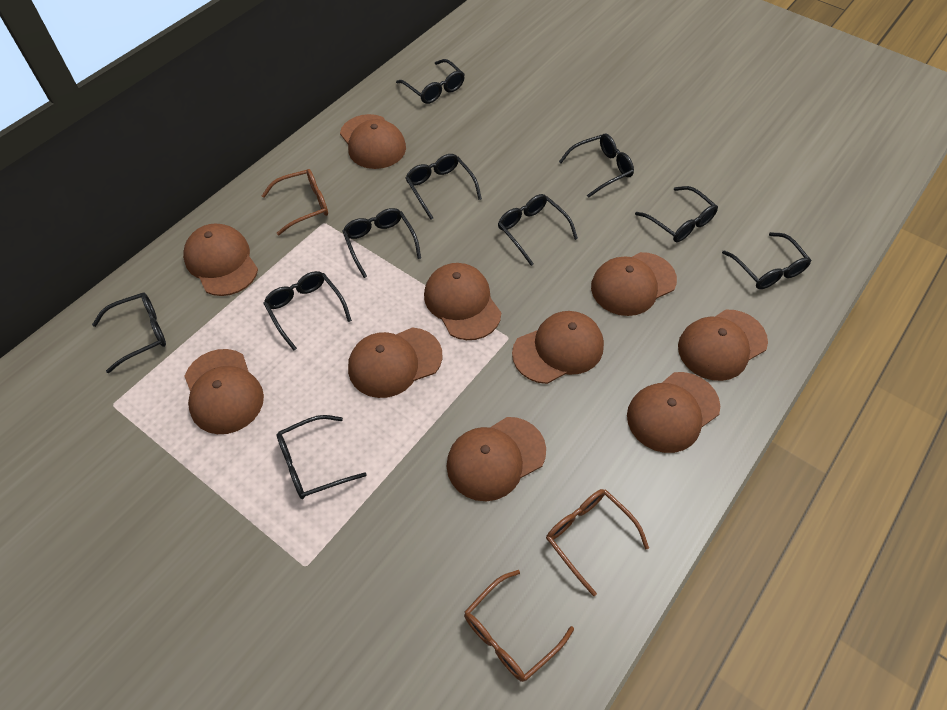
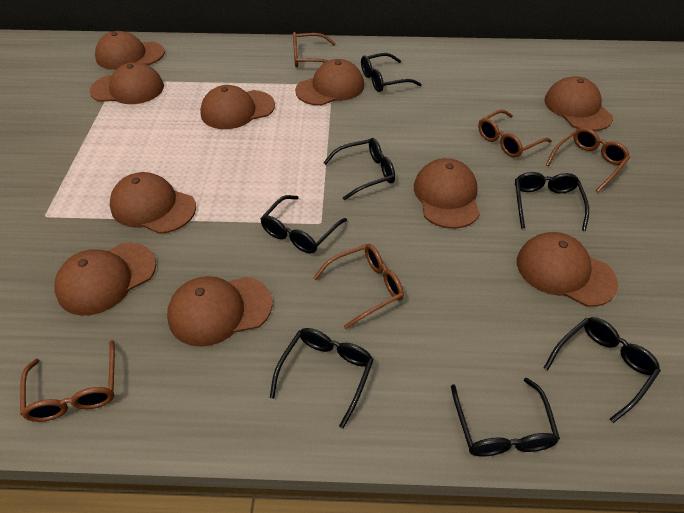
black glasses: 10 -> 7
brown glasses: 3 -> 5

